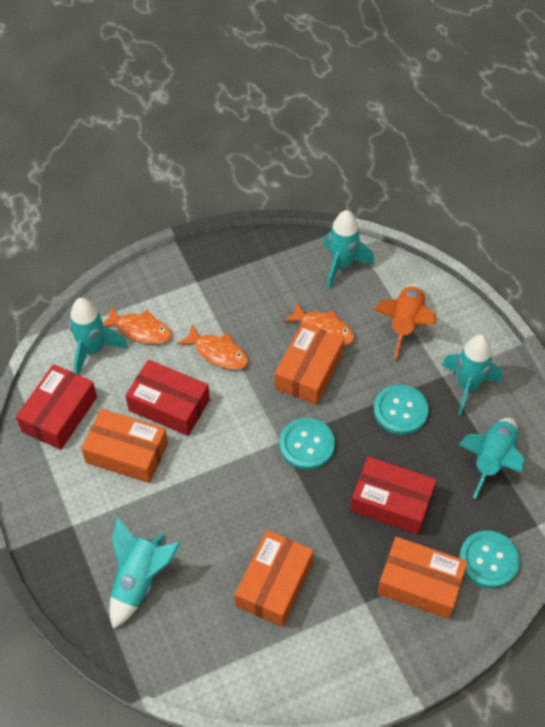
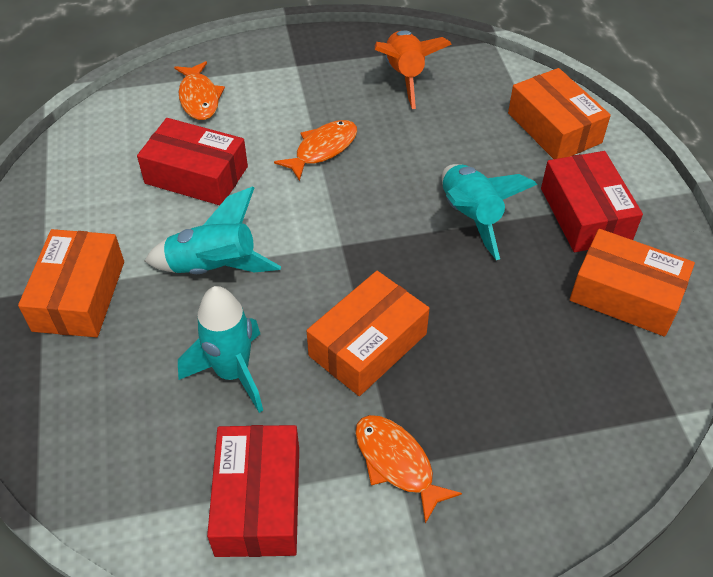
turquoise button: 3 -> 0
turquoise rocket: 5 -> 3

